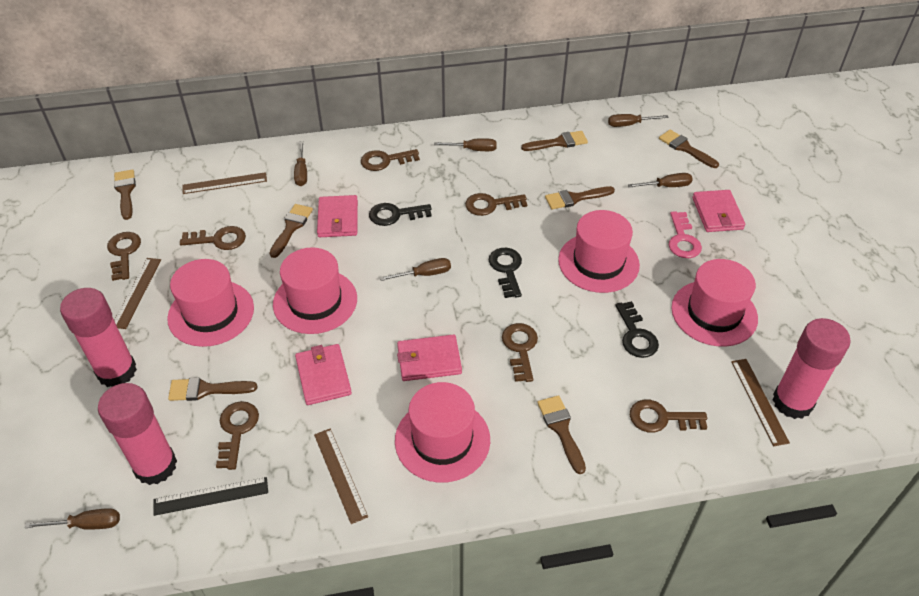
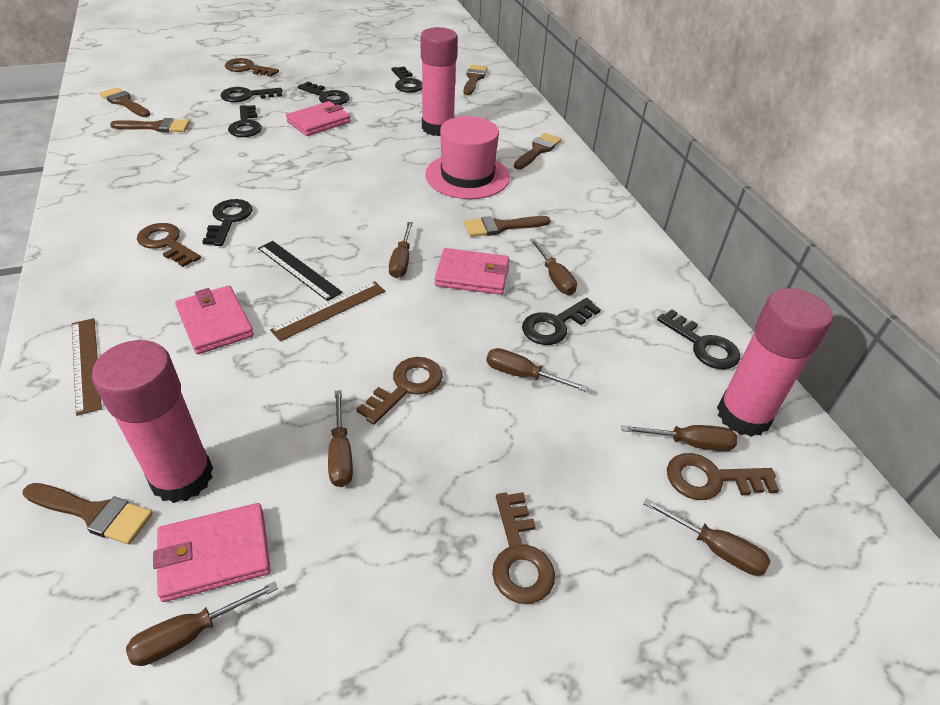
black key: 3 -> 7
brown brush: 7 -> 6
brown key: 7 -> 5
brown ruler: 4 -> 2
brown screwdriver: 6 -> 7
pink hat: 5 -> 1
pink key: 1 -> 0

